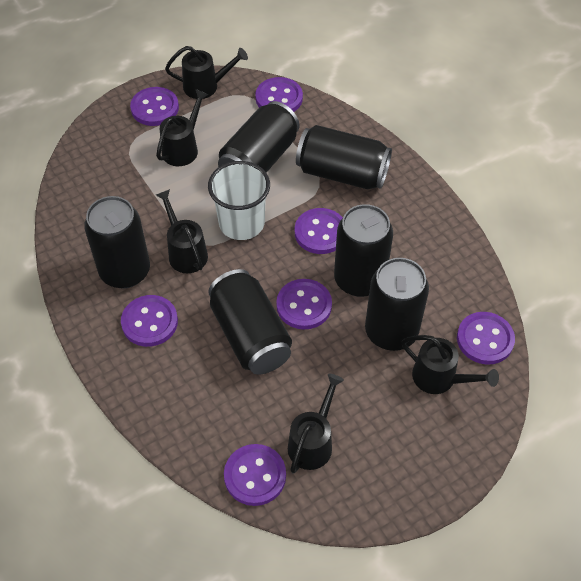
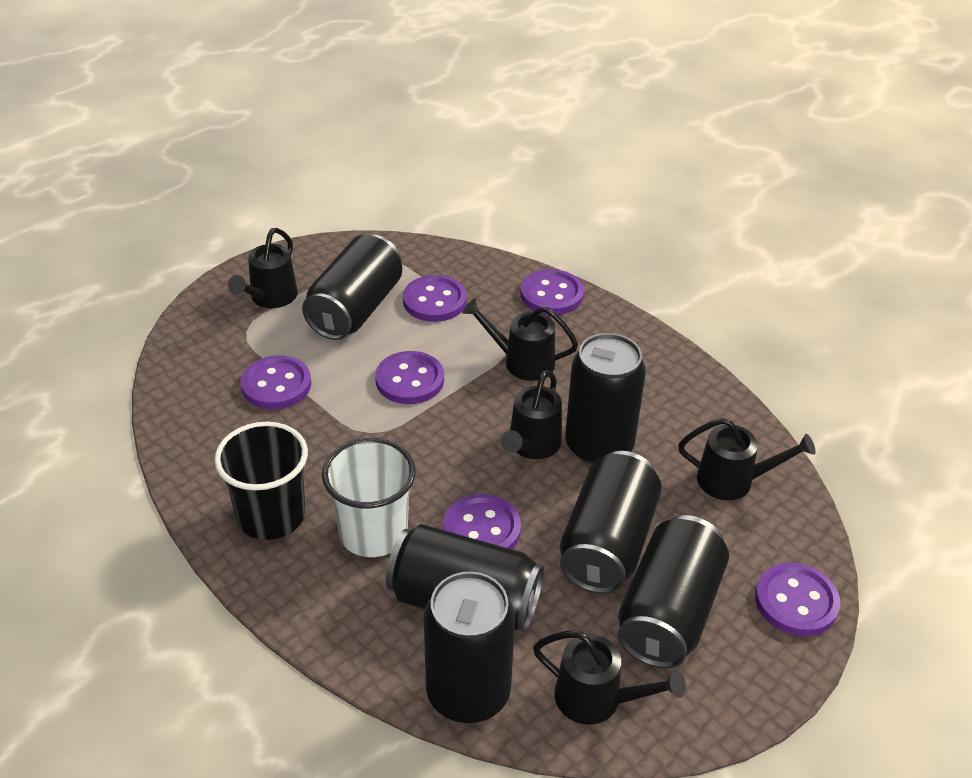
black cup: 0 -> 1
purple button: 7 -> 6

